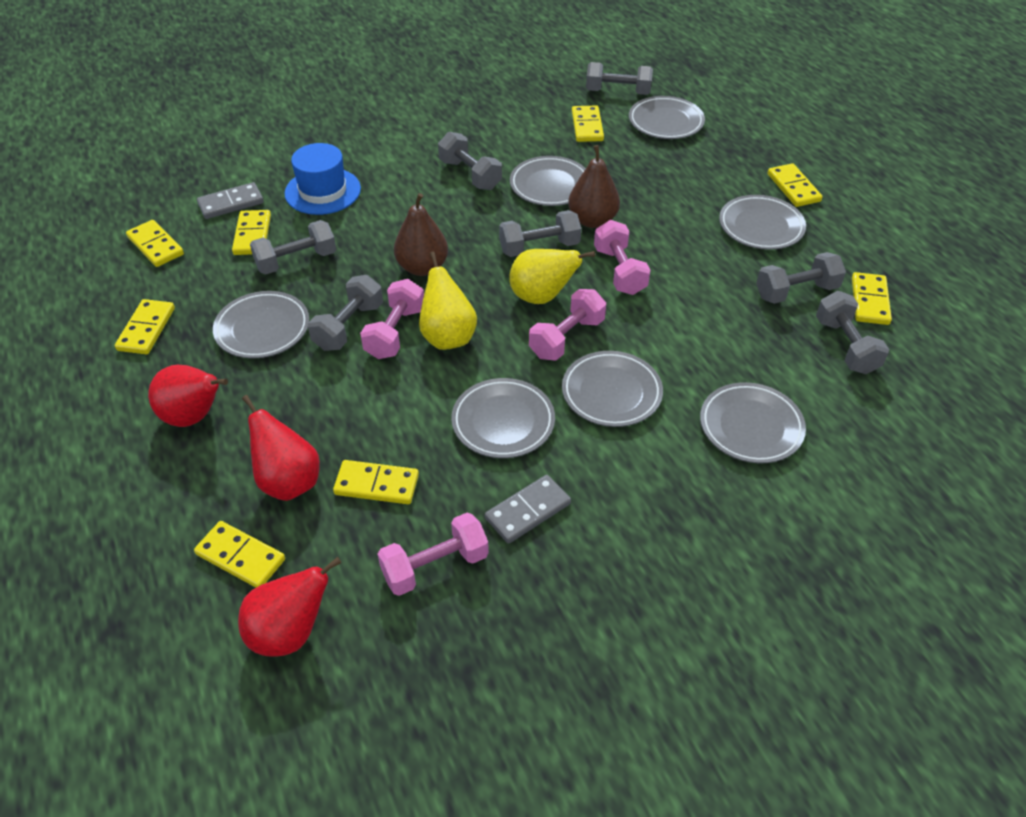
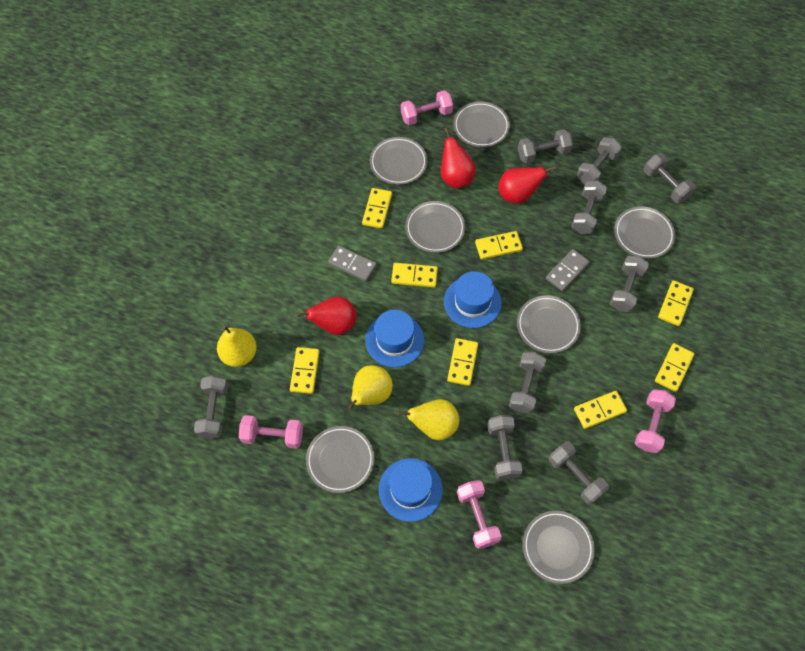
blue hat: 1 -> 3
brown pear: 2 -> 0
grey dumbbell: 7 -> 9
yellow pear: 2 -> 3

